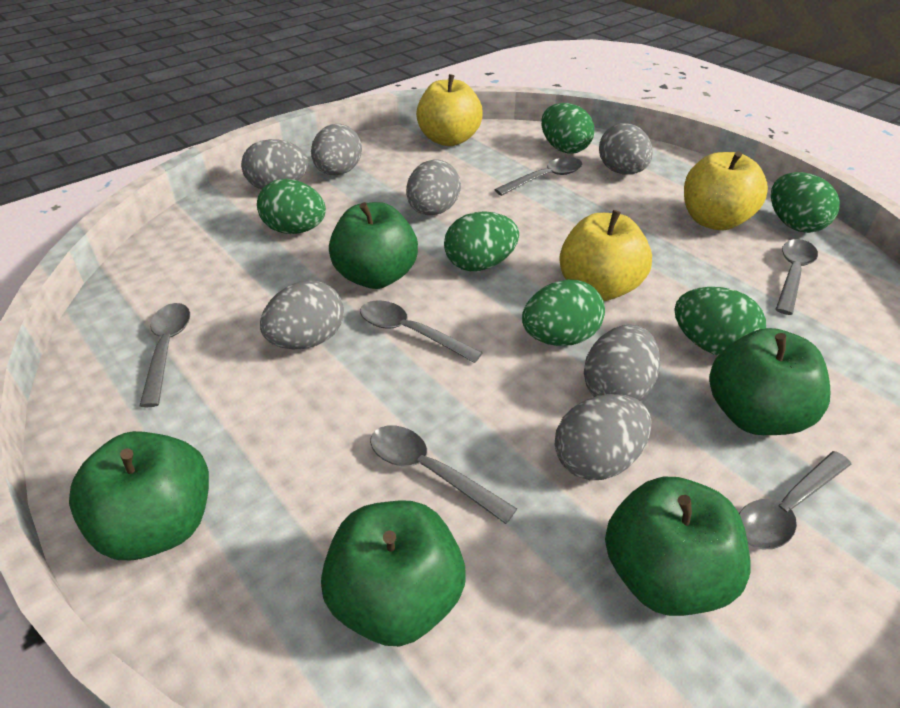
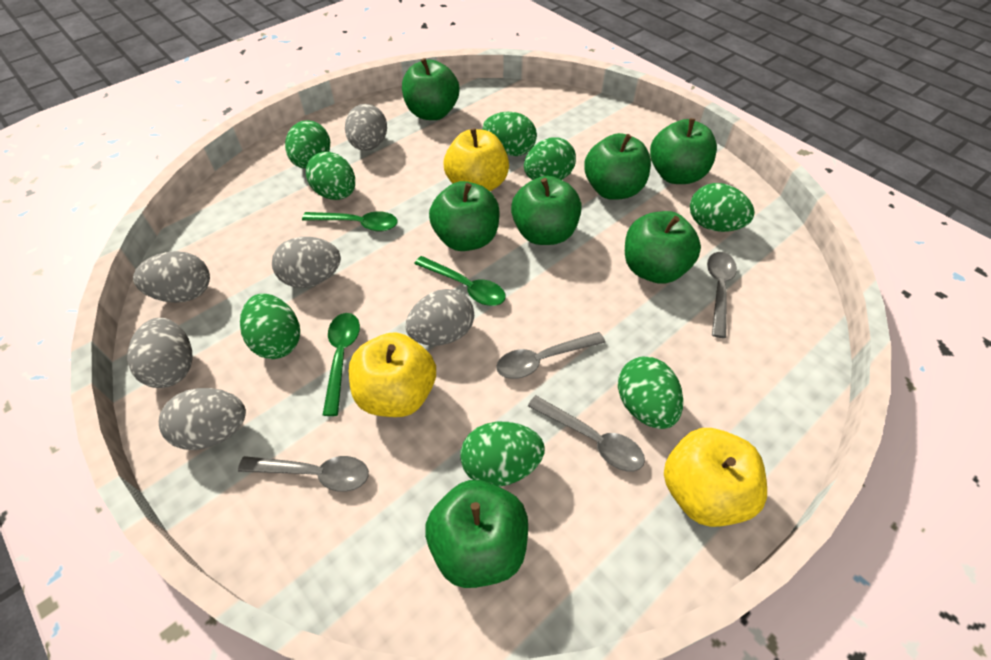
green apple: 5 -> 7
green egg: 6 -> 8
green spoon: 0 -> 3
grey egg: 7 -> 6
grey spoon: 6 -> 4

